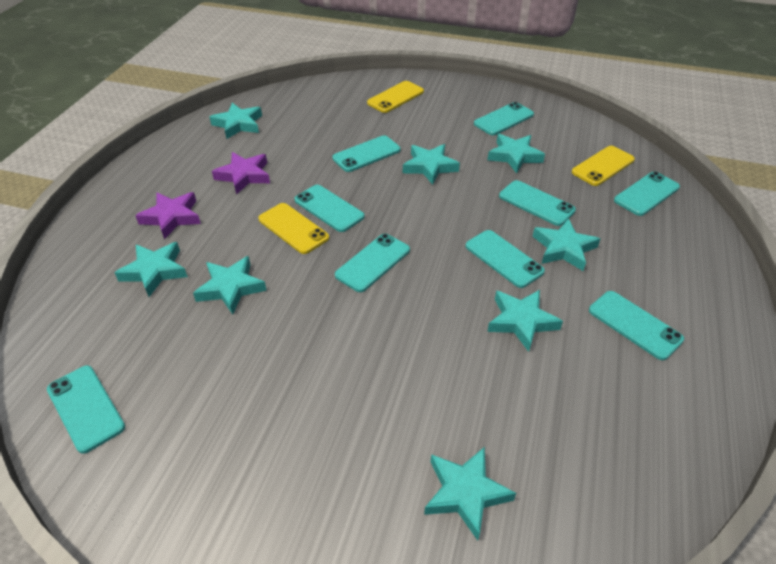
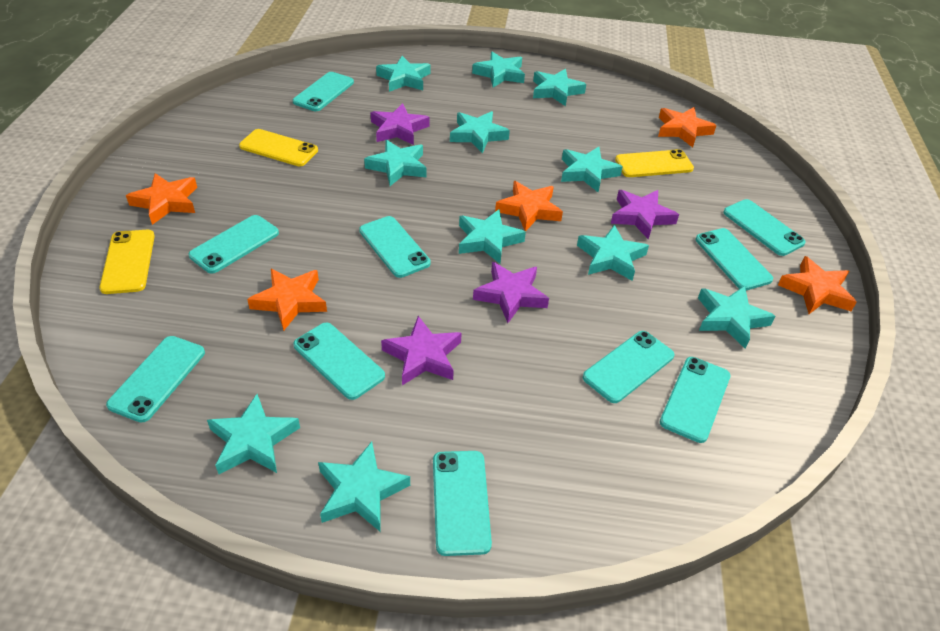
orange star: 0 -> 5
purple star: 2 -> 4
turquoise phone: 9 -> 10
turquoise star: 8 -> 11

